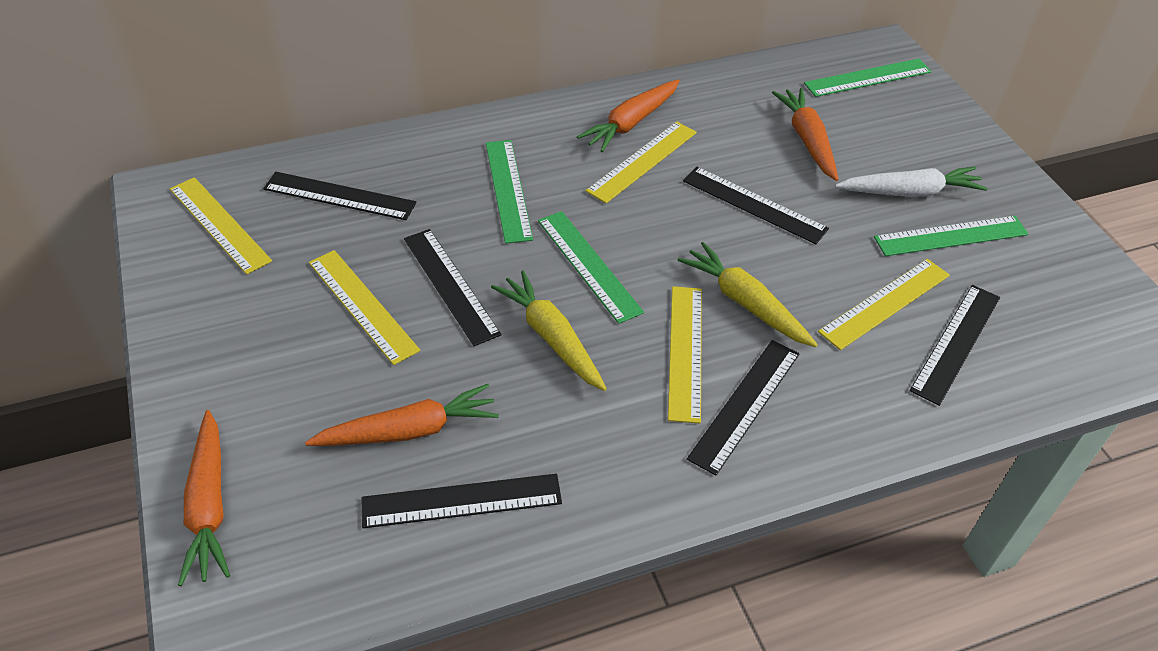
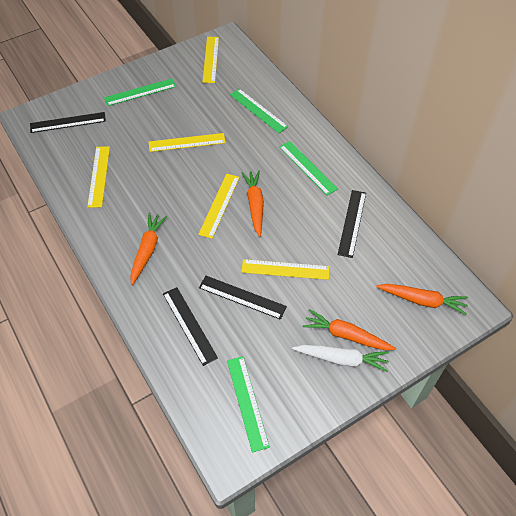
black ruler: 6 -> 4
yellow carrot: 2 -> 0

